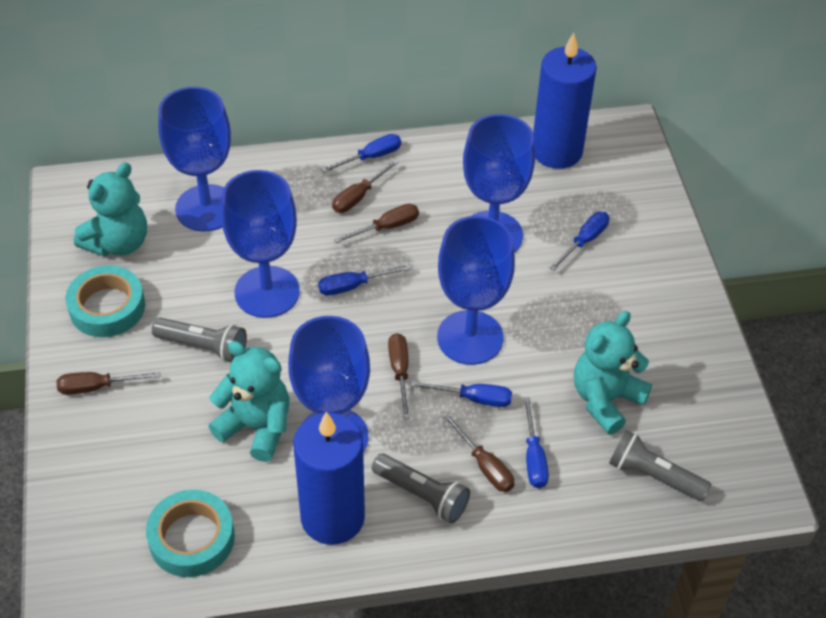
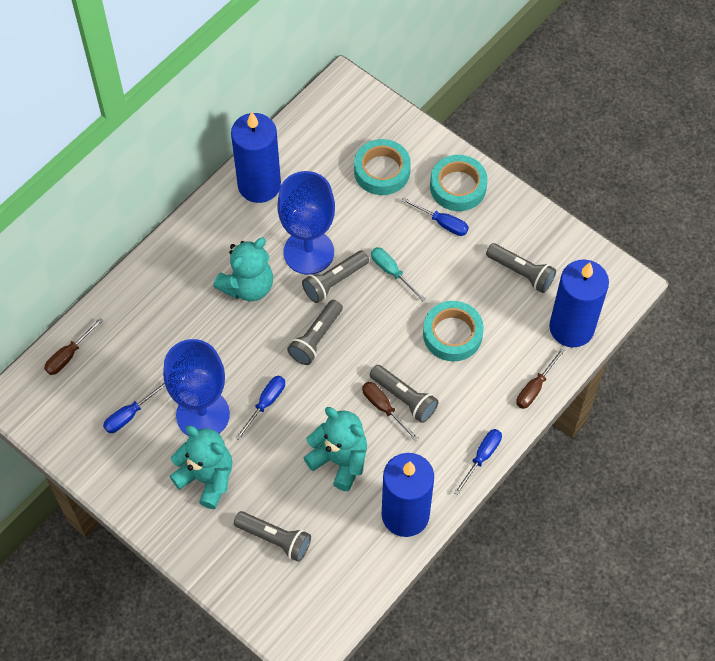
blue candle: 2 -> 3
blue goblet: 5 -> 2
blue screwdriver: 5 -> 4
brown screwdriver: 5 -> 3
grey flashlight: 3 -> 5
turquoise screwdriver: 0 -> 1
turquoise tape: 2 -> 3

